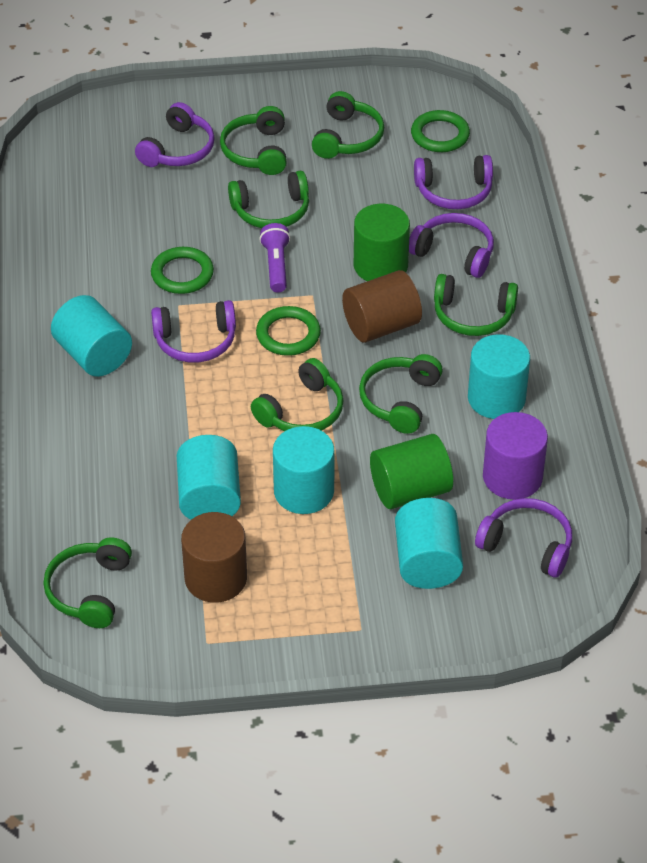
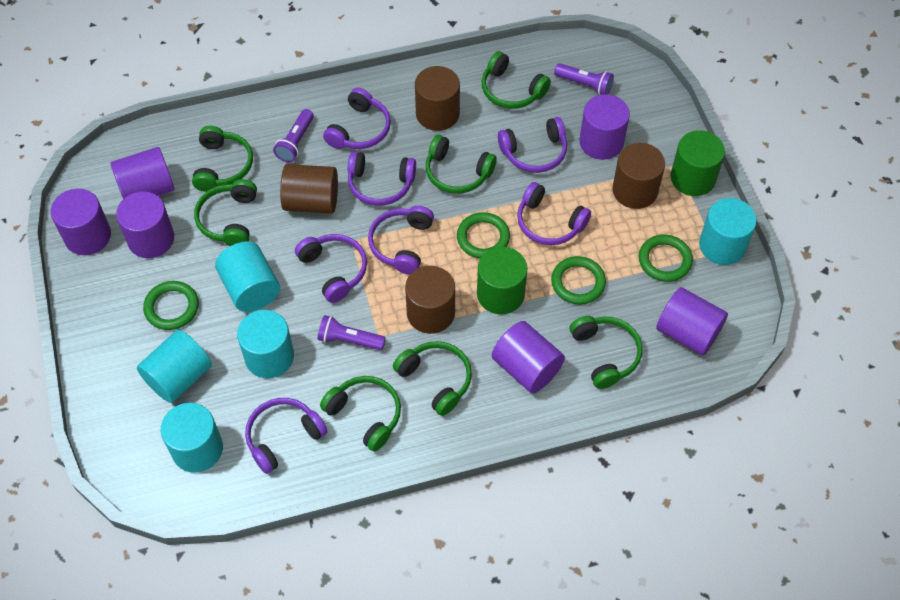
brown cylinder: 2 -> 4
green ring: 3 -> 4
purple cylinder: 1 -> 6
purple flashlight: 1 -> 3
purple headphones: 5 -> 7

